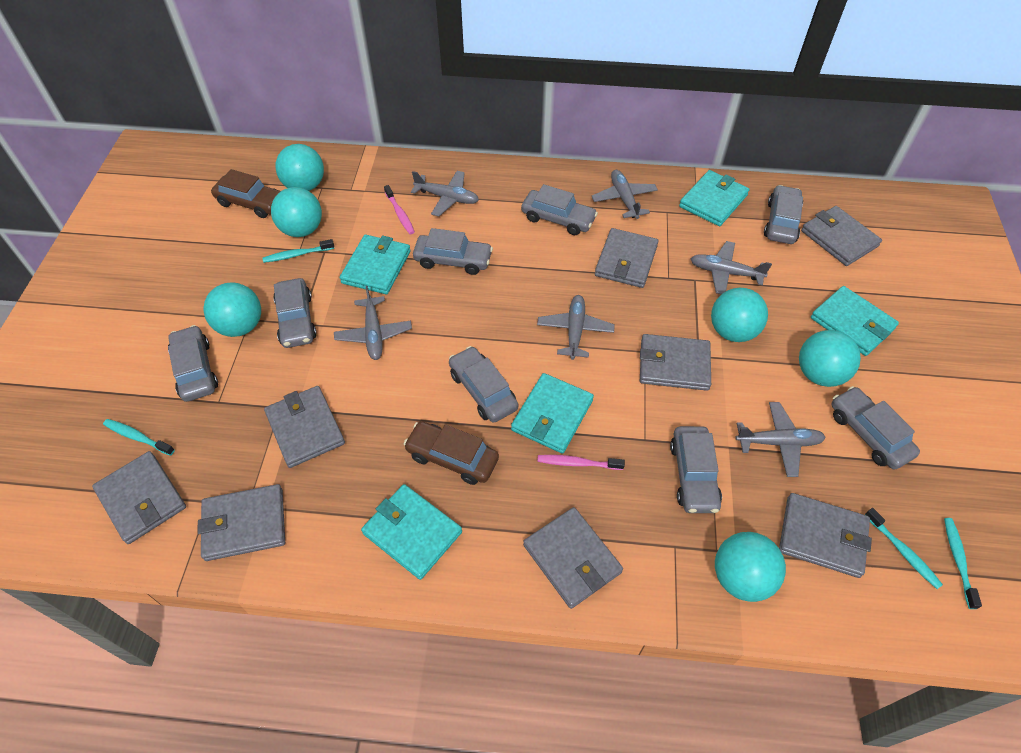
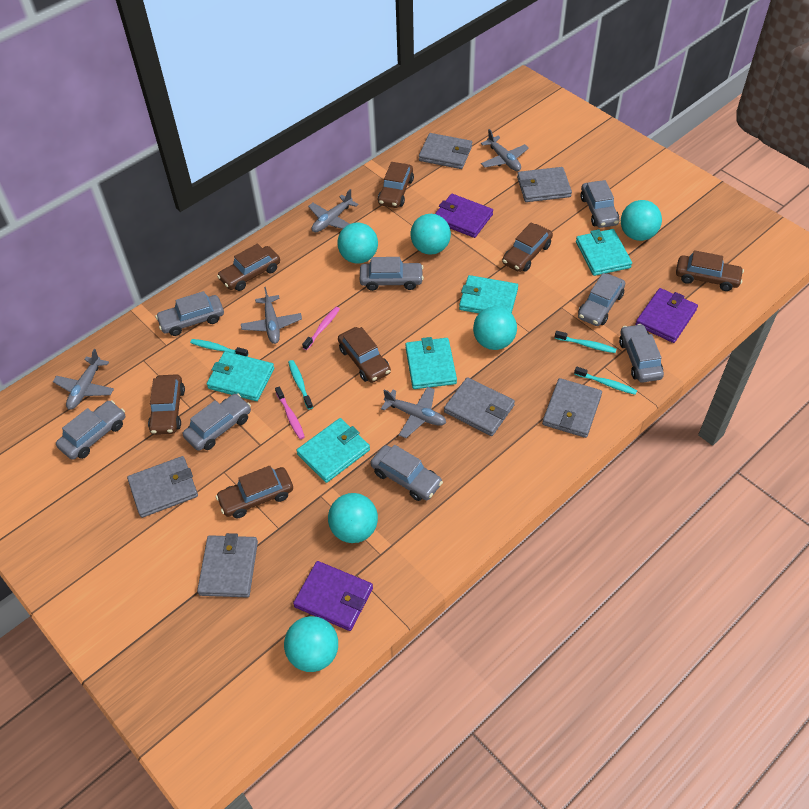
brown car: 2 -> 7
grey plane: 6 -> 5
grey wallet: 8 -> 6
purple wallet: 0 -> 3

